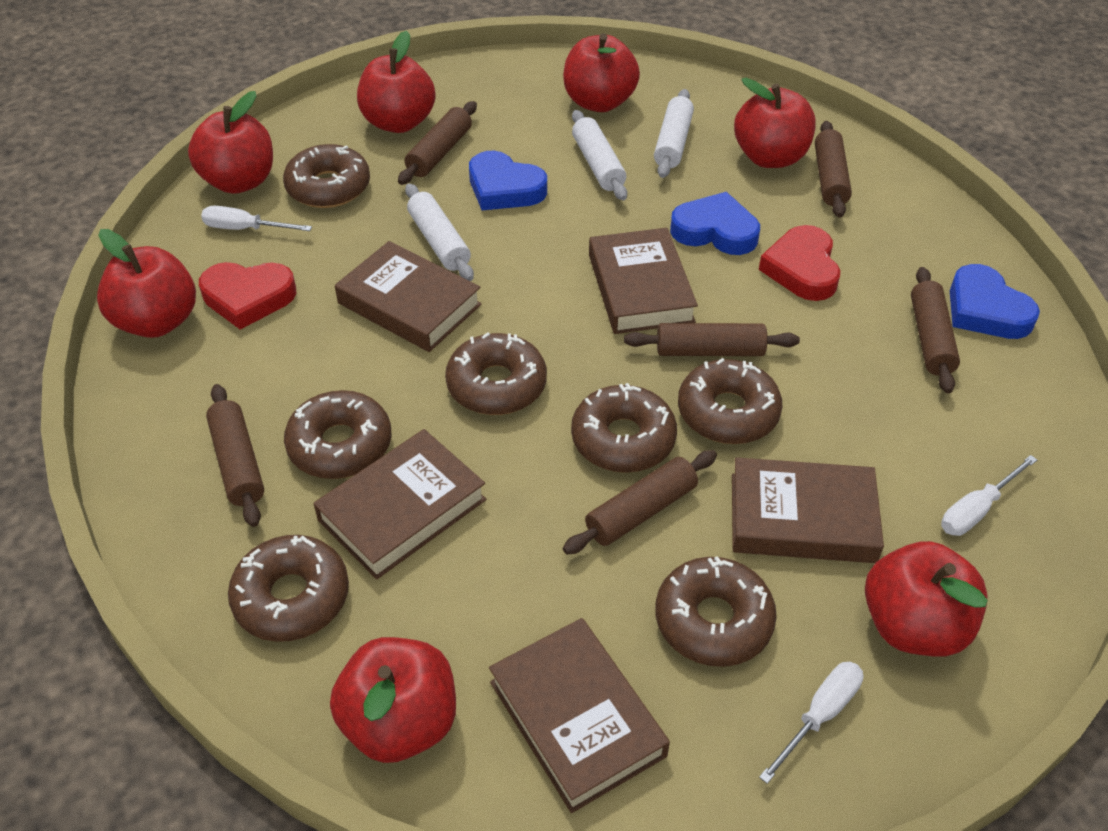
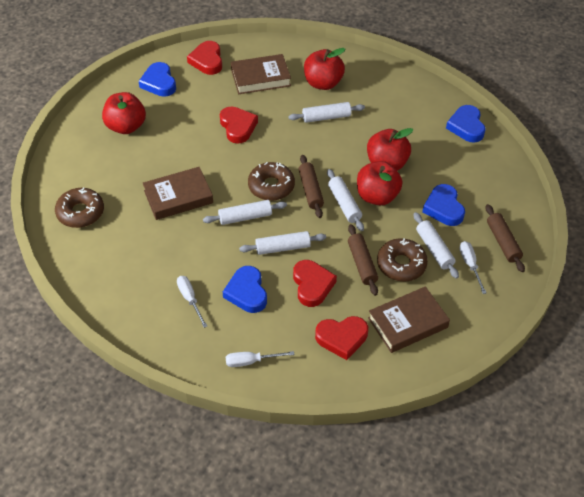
blue heart: 3 -> 4
brown book: 5 -> 3
brown donut: 7 -> 3
brown rolling pin: 6 -> 3
red apple: 7 -> 4
red heart: 2 -> 4
white rolling pin: 3 -> 5

